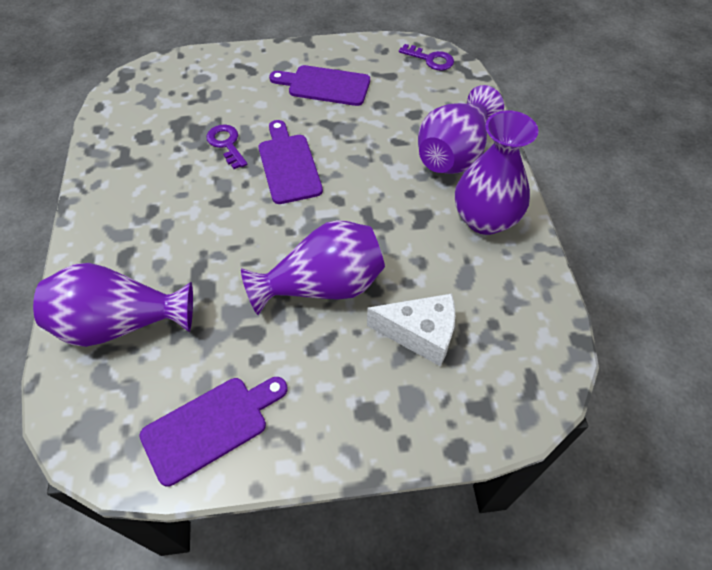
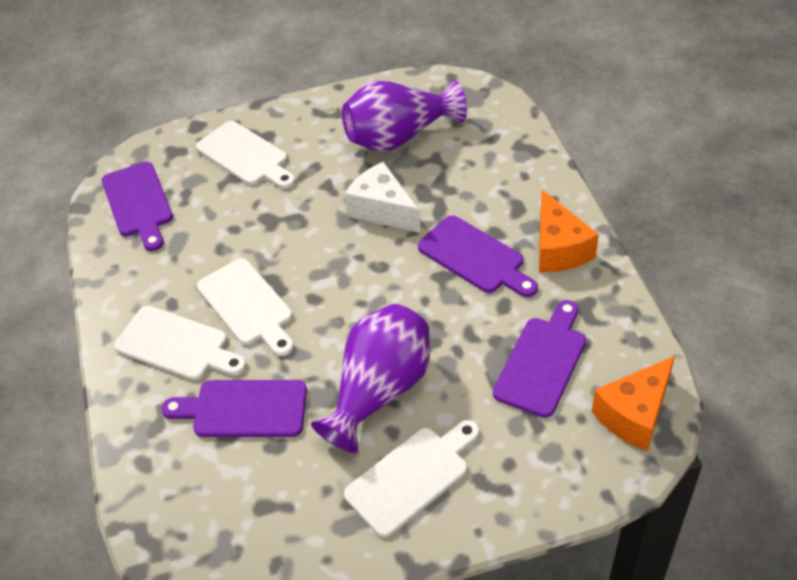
orange cheese: 0 -> 2
purple cutting board: 3 -> 4
purple key: 2 -> 0
purple vase: 4 -> 2
white cutting board: 0 -> 4

